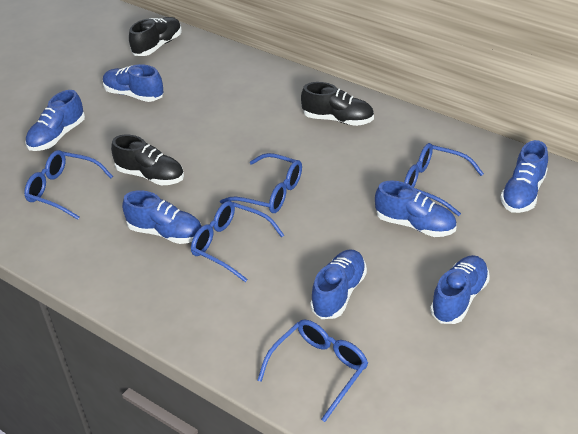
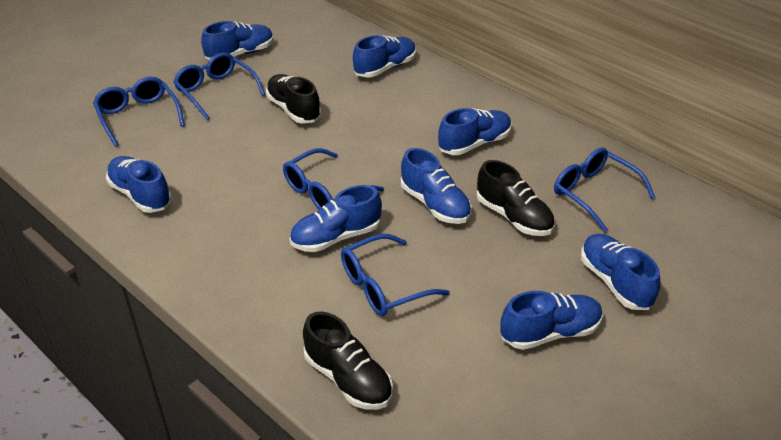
blue shoe: 7 -> 8

